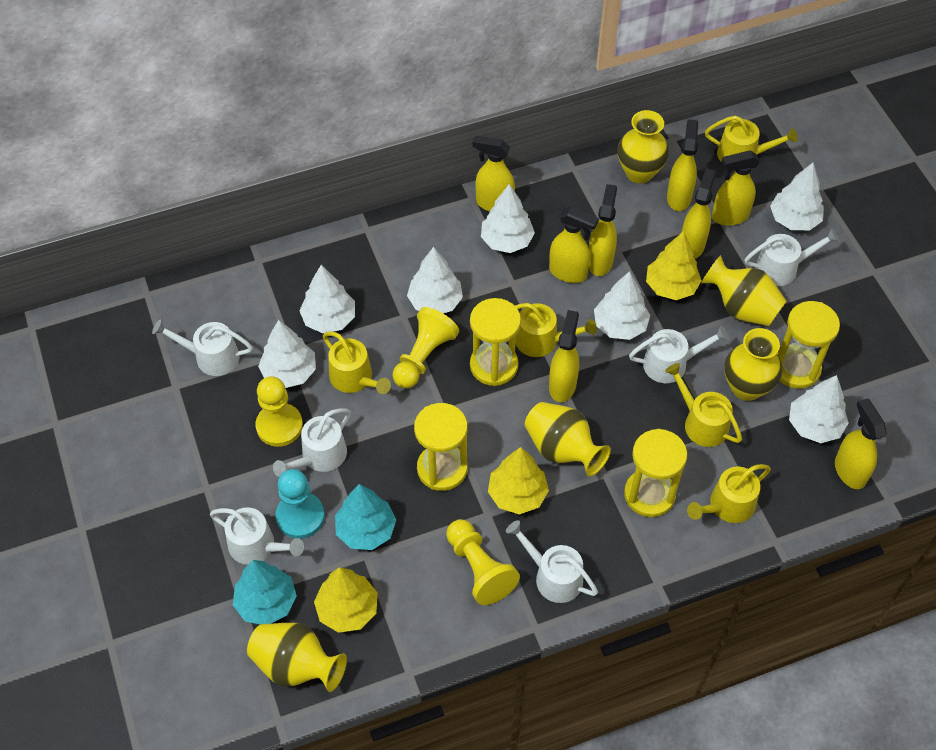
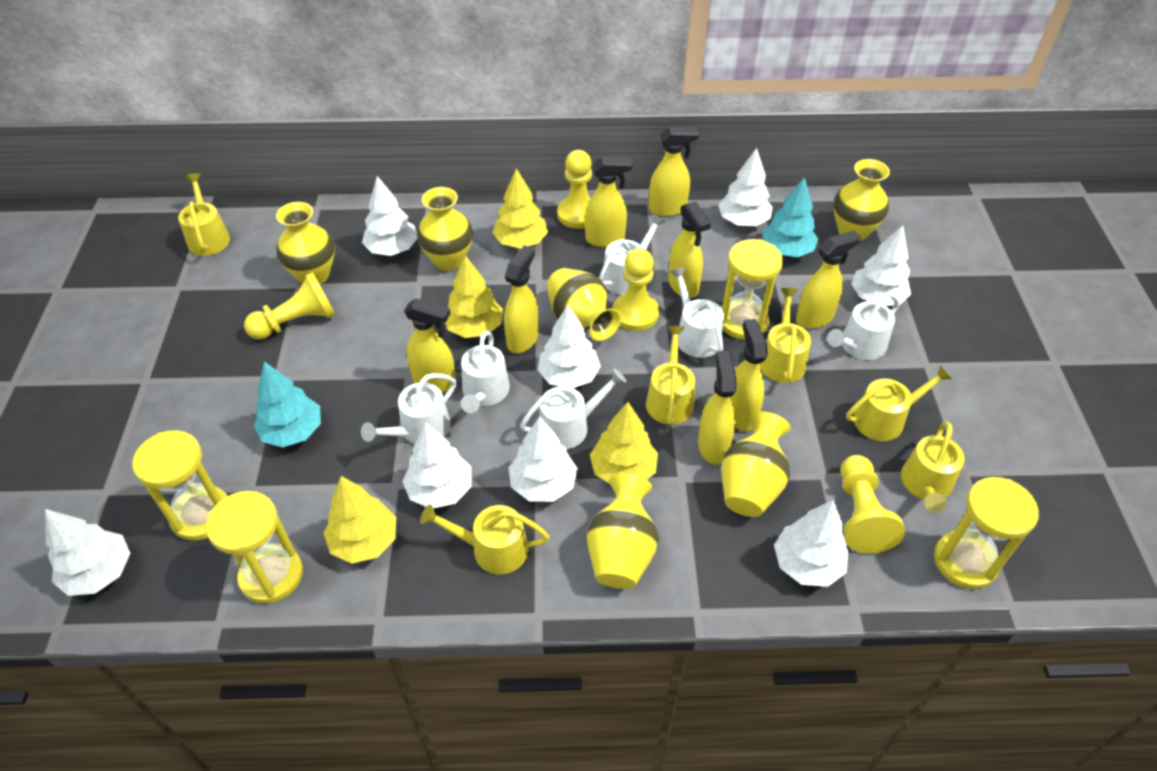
turquoise pawn: 1 -> 0
white tree: 7 -> 8
yellow pawn: 3 -> 4
yellow tree: 3 -> 4
yellow vase: 5 -> 6
yellow watering can: 5 -> 6

